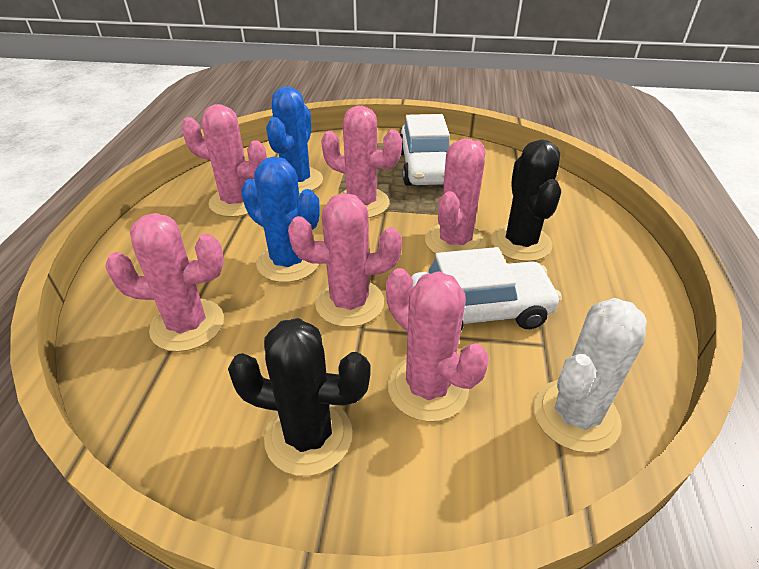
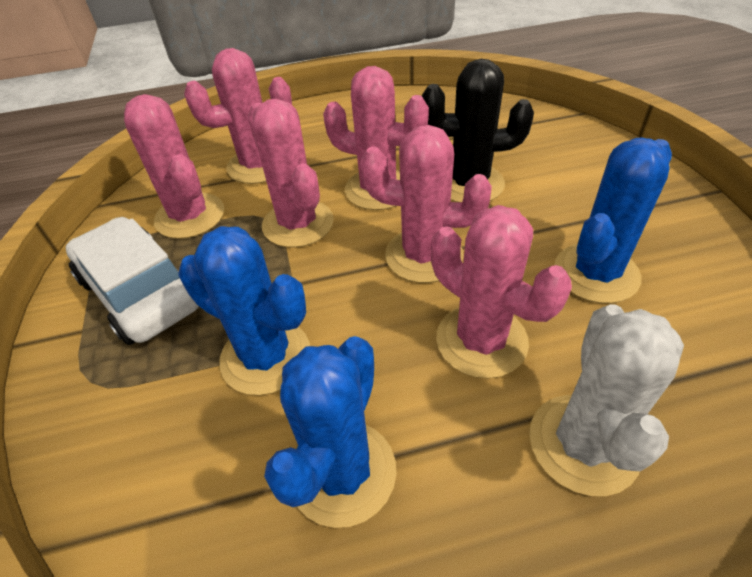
black cactus: 2 -> 1
blue cactus: 2 -> 3
white car: 2 -> 1

